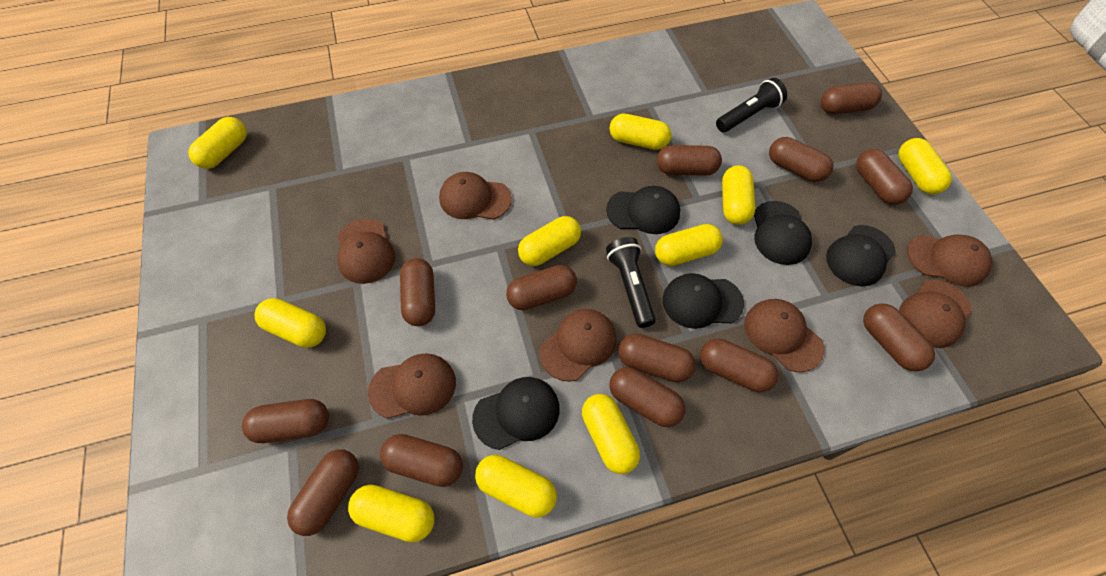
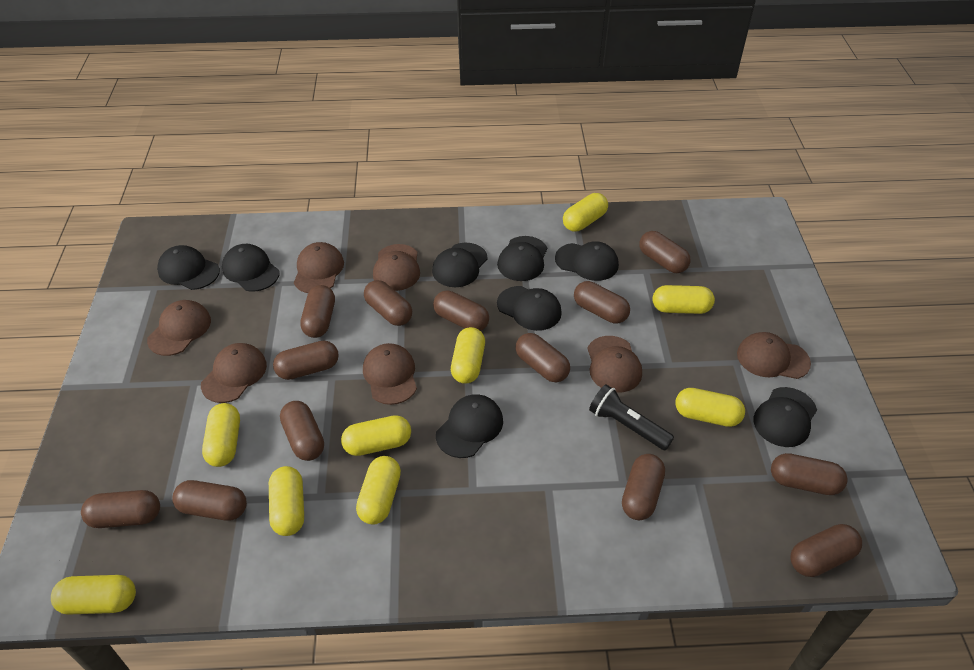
black cap: 5 -> 8
black flashlight: 2 -> 1
yellow capsule: 10 -> 9

